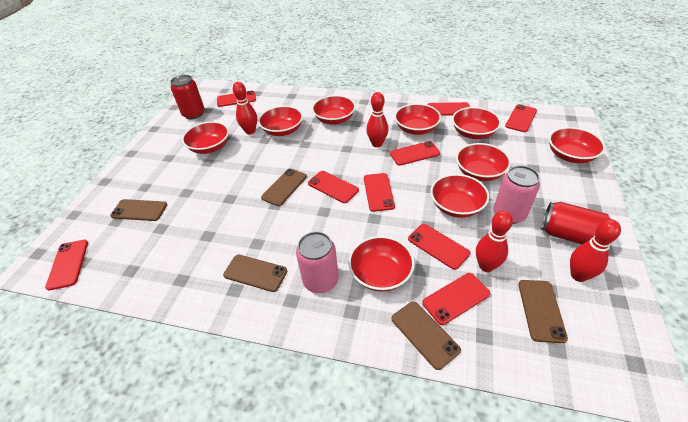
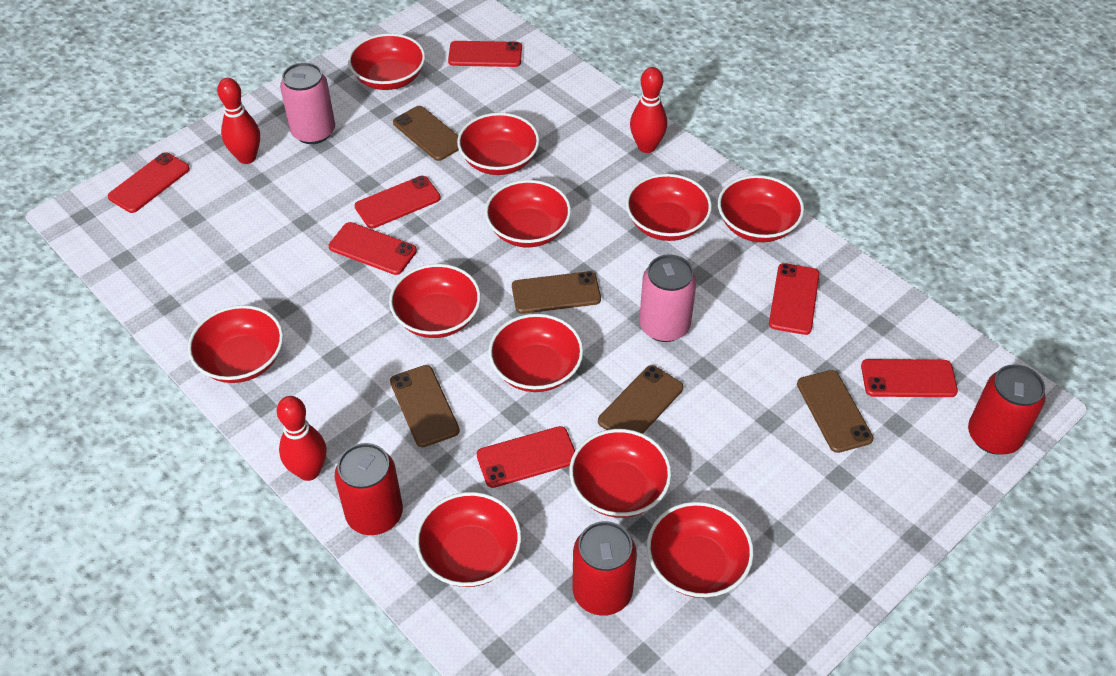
red bowl: 9 -> 11
red bowling pin: 4 -> 3
red can: 2 -> 3
red phone: 9 -> 7

